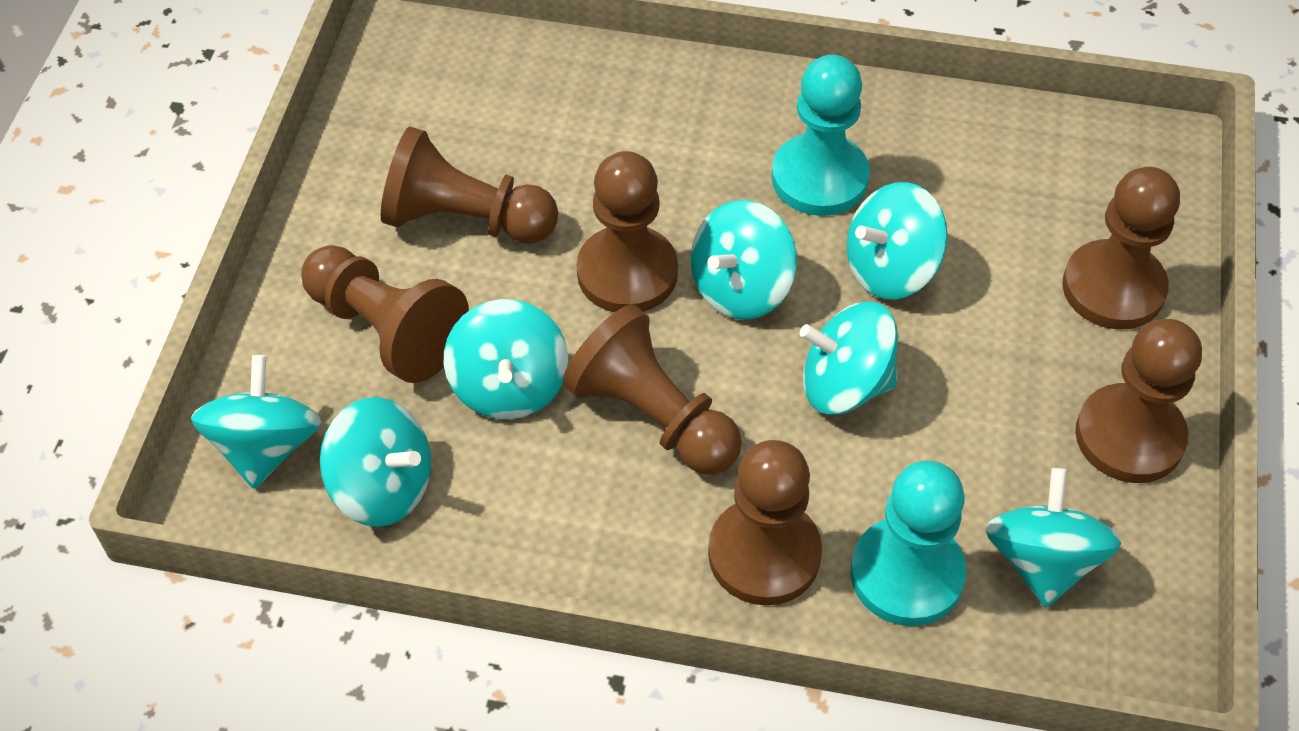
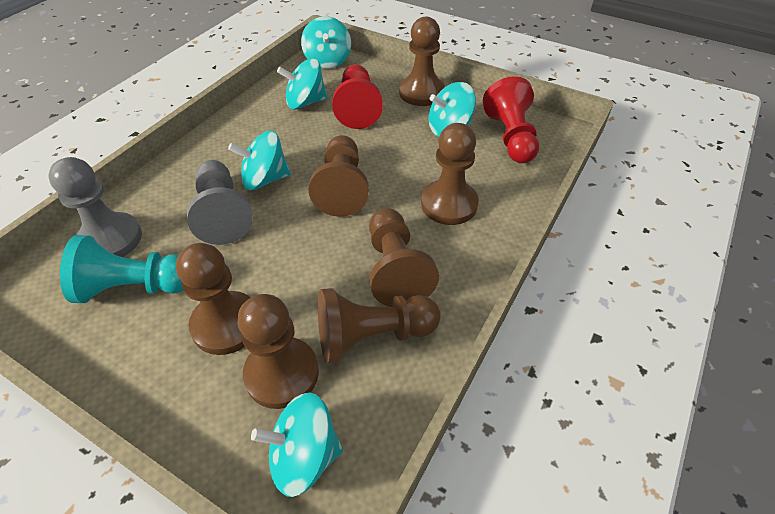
grey pawn: 0 -> 2
red pawn: 0 -> 2
turquoise pawn: 2 -> 1
turquoise spinning top: 7 -> 5

